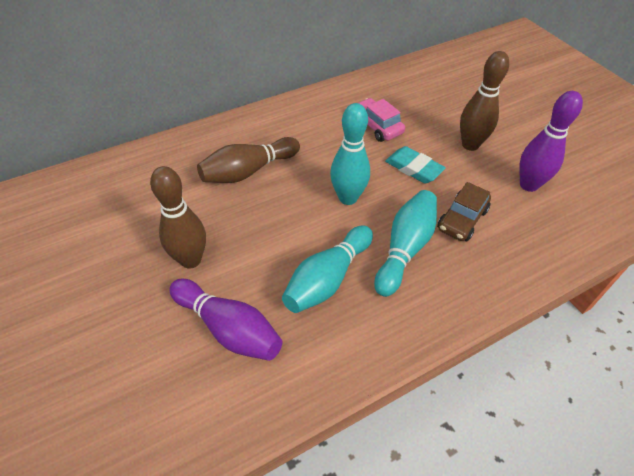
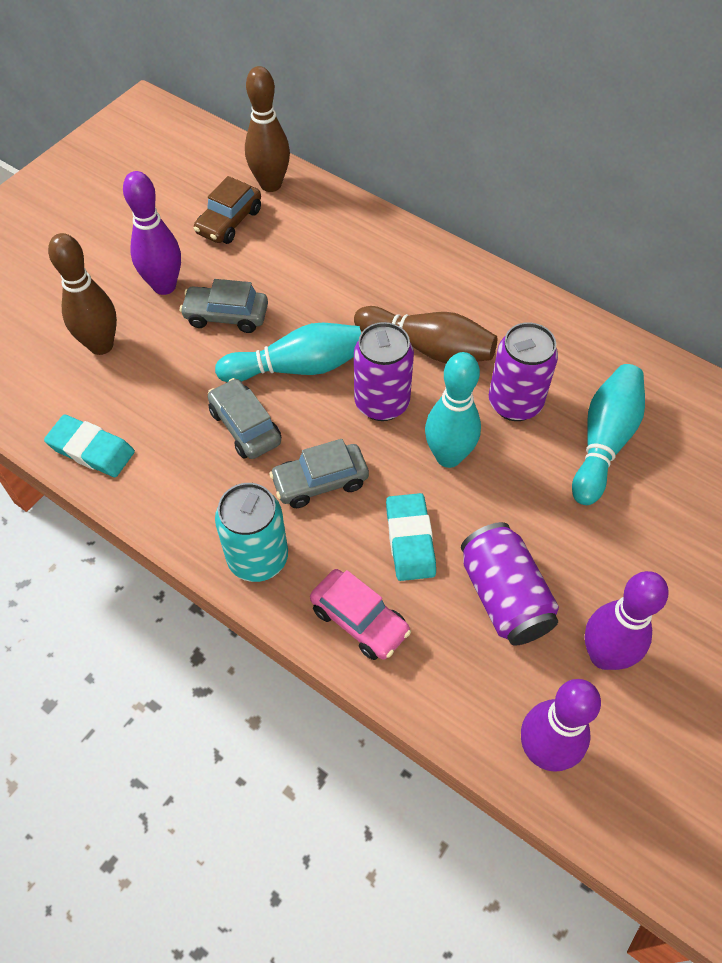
grey car: 0 -> 3
purple bowling pin: 2 -> 3
purple can: 0 -> 3
turquoise can: 0 -> 1
turquoise eraser: 1 -> 2

